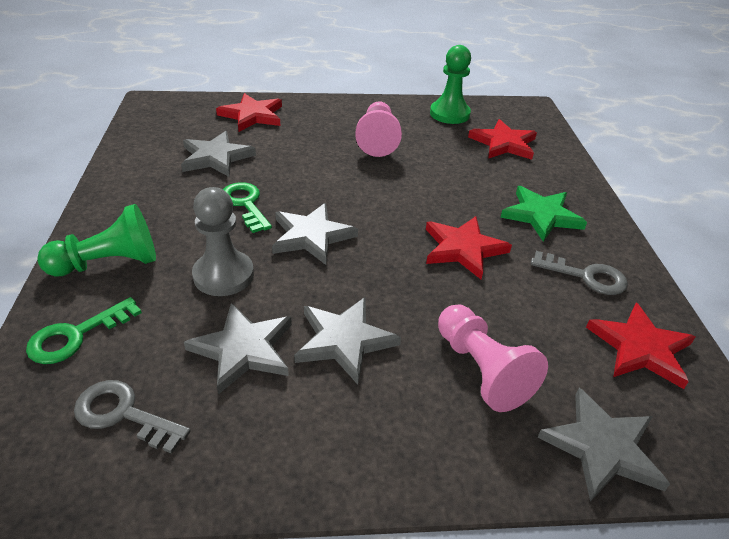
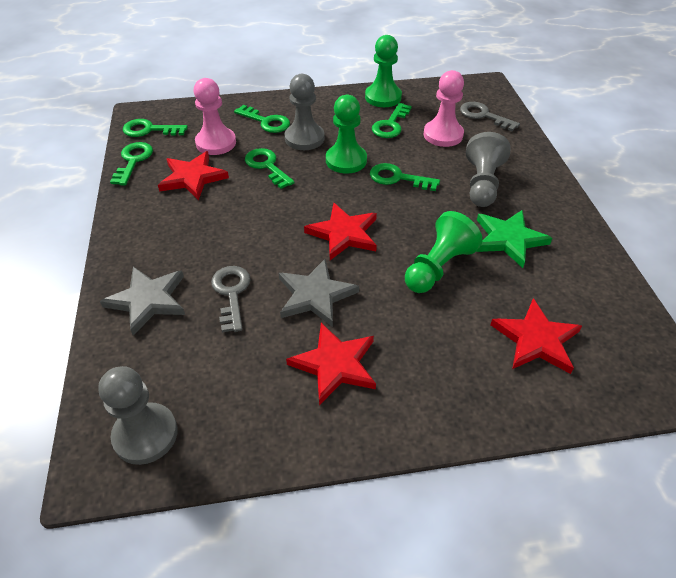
green key: 2 -> 6
green pawn: 2 -> 3
grey pawn: 1 -> 3
grey star: 5 -> 2

